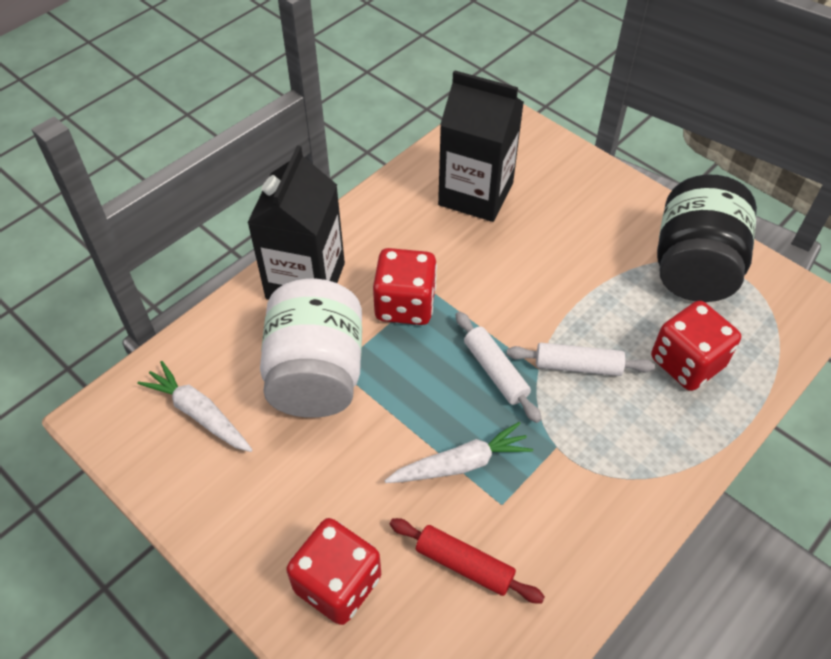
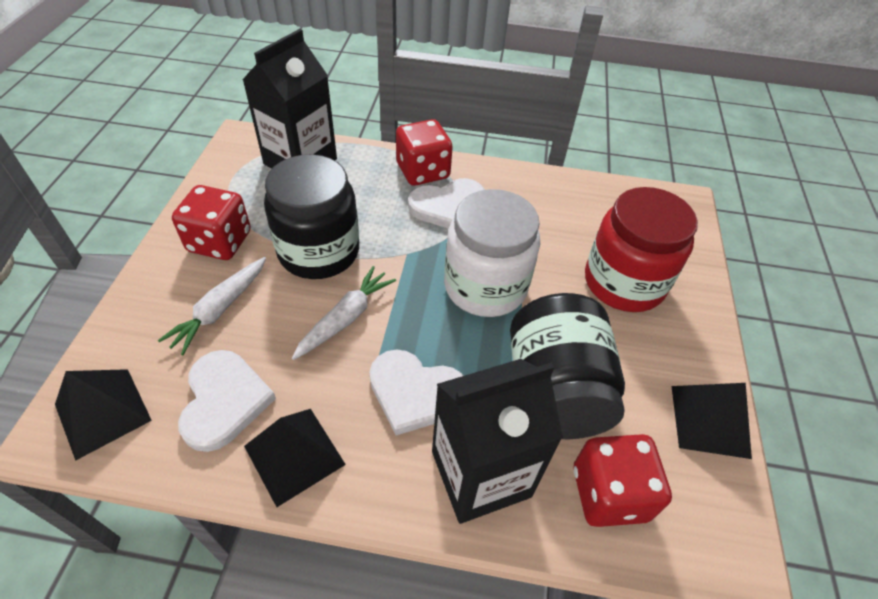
black jar: 1 -> 2
black pyramid: 0 -> 3
red jar: 0 -> 1
red rolling pin: 1 -> 0
white heart: 0 -> 3
white rolling pin: 2 -> 0

